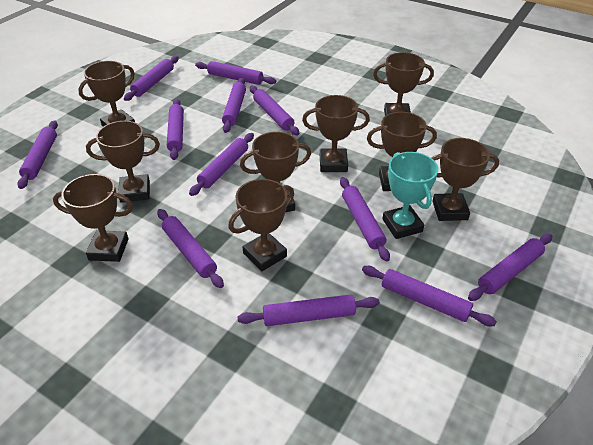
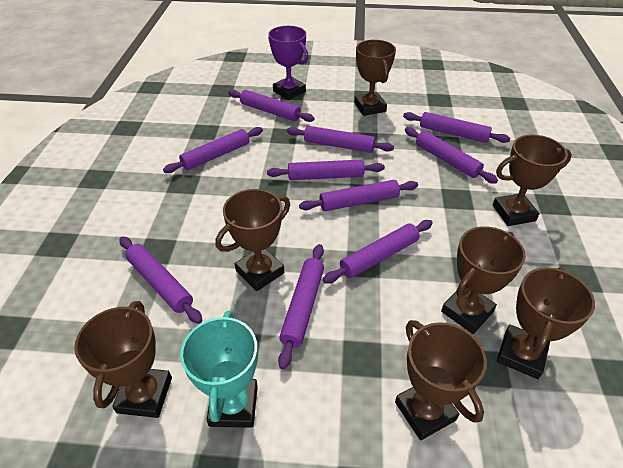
brown trophy: 9 -> 7
purple rolling pin: 12 -> 10
purple trophy: 0 -> 1

